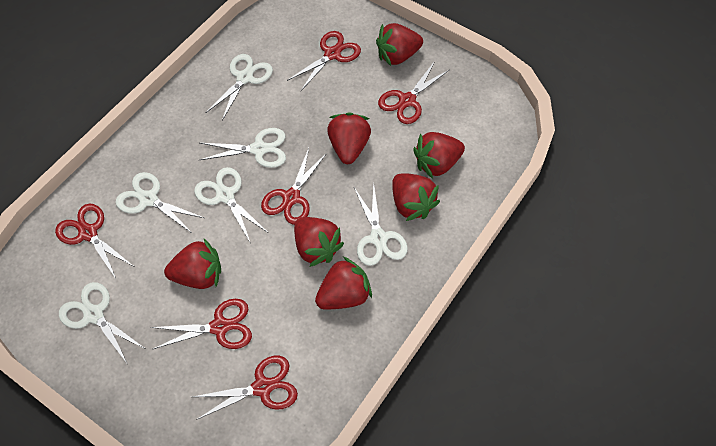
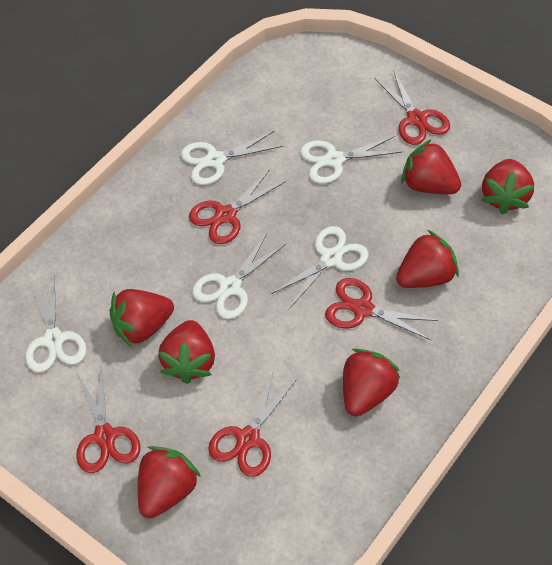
red scissors: 6 -> 5
white scissors: 6 -> 5

